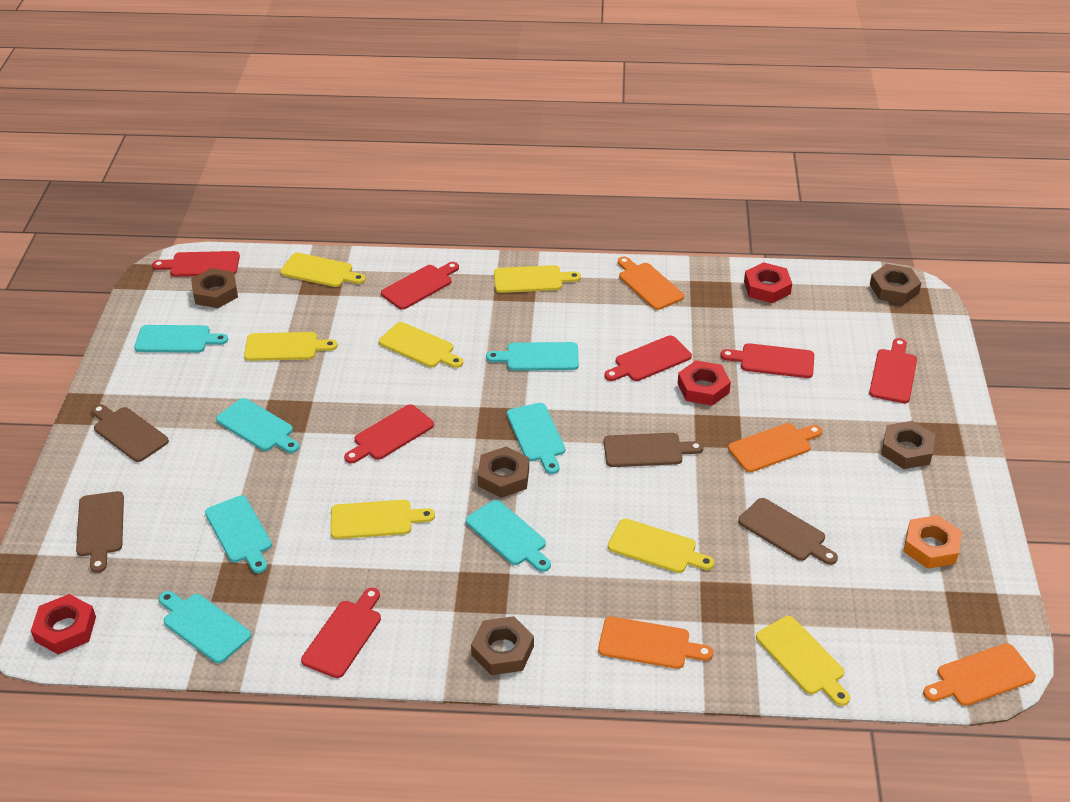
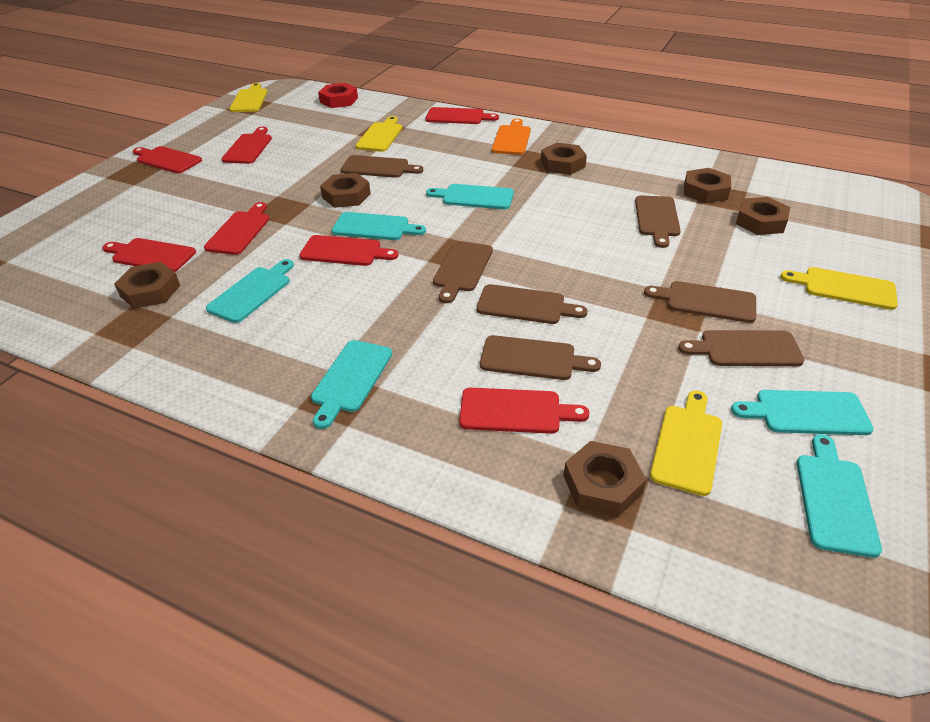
brown cutting board: 4 -> 7
brown nut: 5 -> 6
orange cutting board: 4 -> 1
orange nut: 1 -> 0
red nut: 3 -> 1
turquoise cutting board: 7 -> 6
yellow cutting board: 7 -> 4

